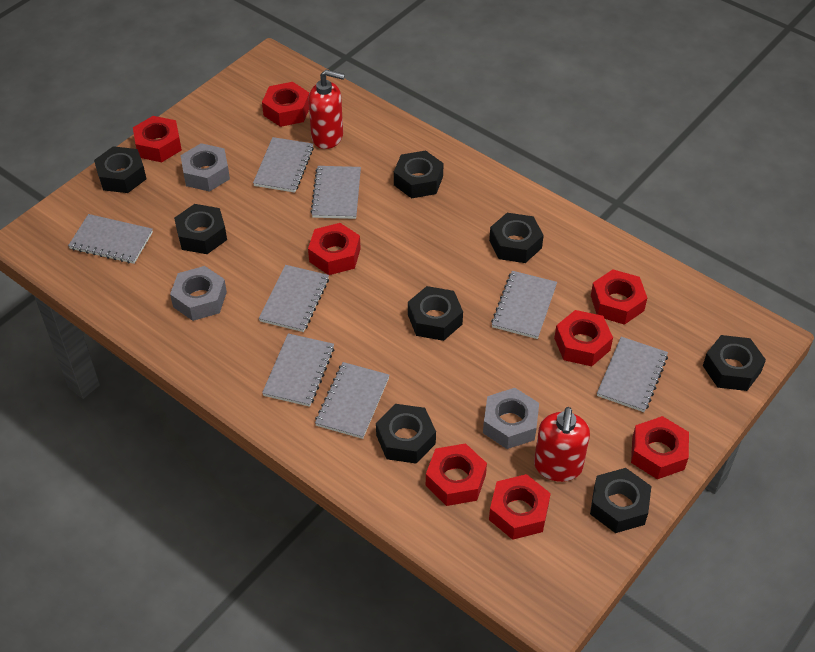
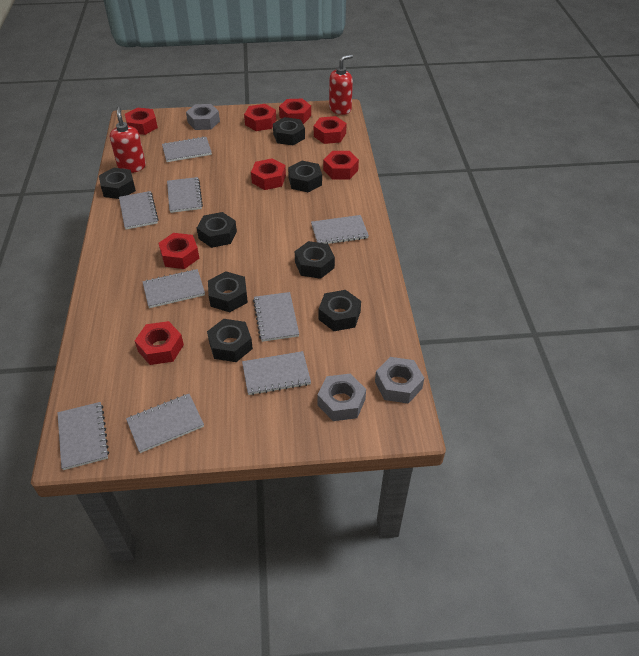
grey notebook: 8 -> 9

